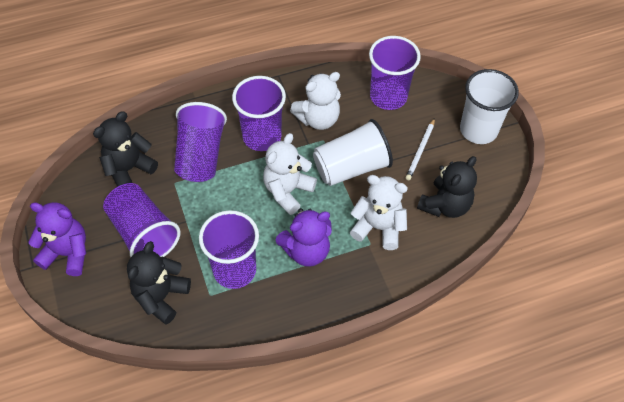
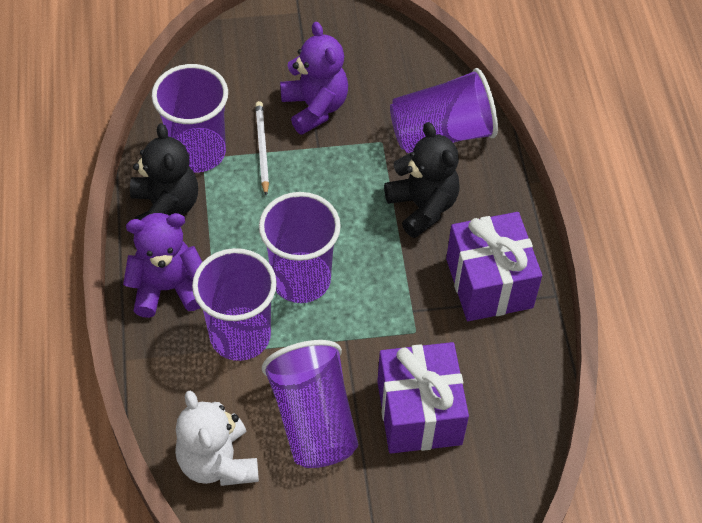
black teddy bear: 3 -> 2
purple gift: 0 -> 2
white cup: 2 -> 0
white teddy bear: 3 -> 1

